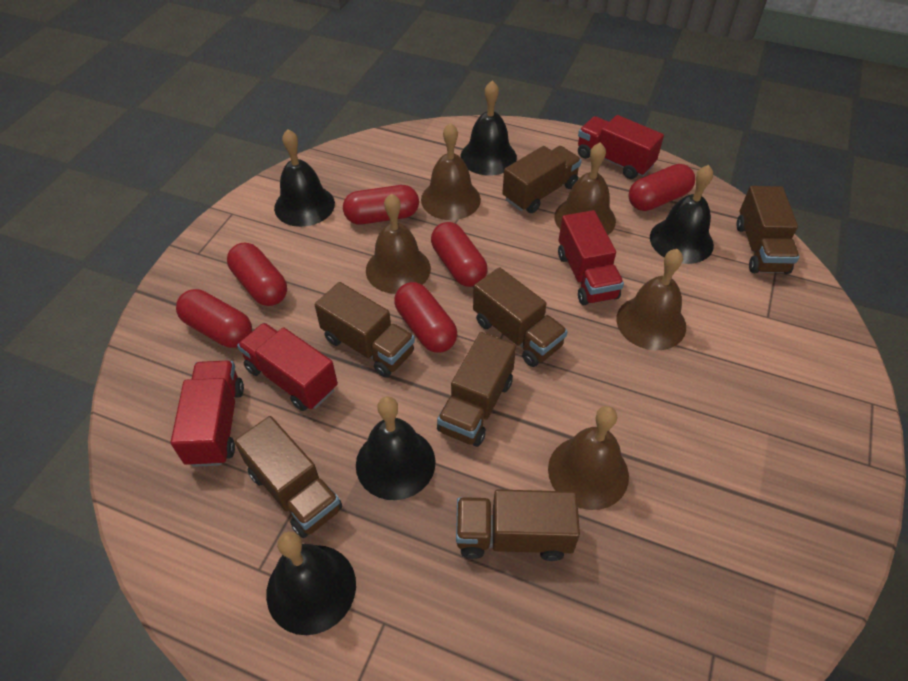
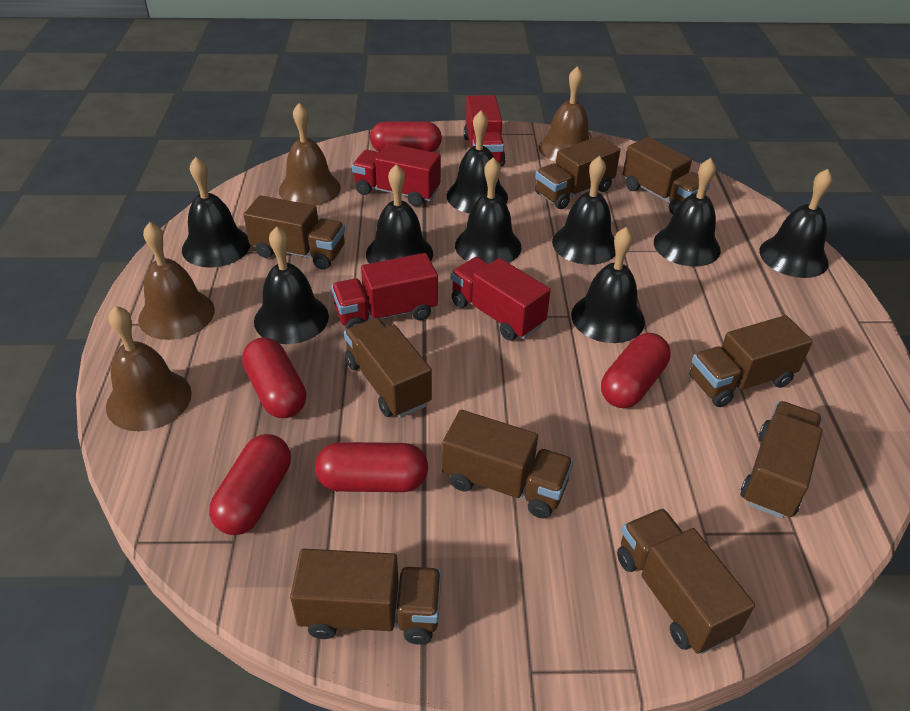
black bell: 5 -> 9
brown bell: 5 -> 4
brown truck: 7 -> 9
red capsule: 6 -> 5

